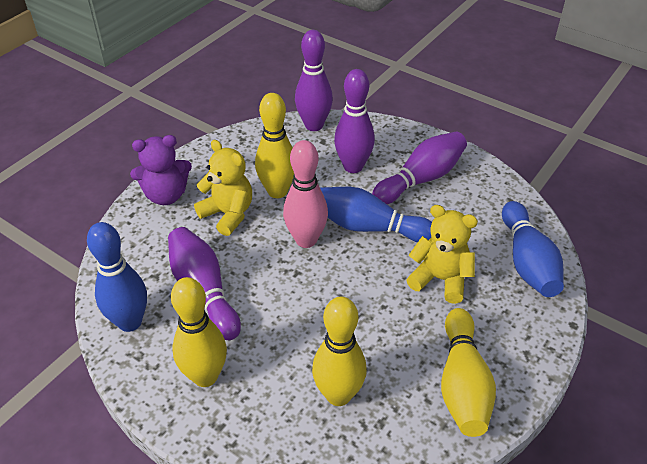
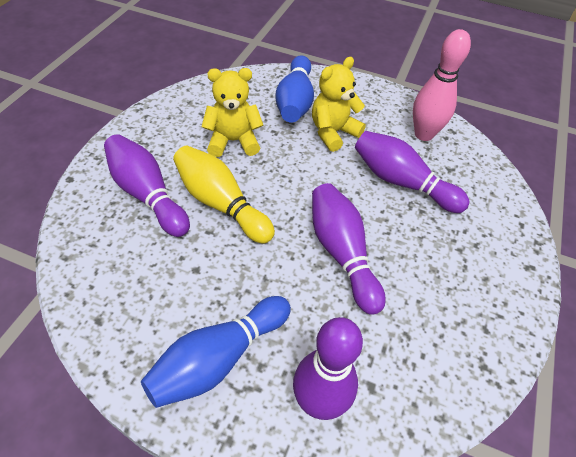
blue bowling pin: 3 -> 2
purple teddy bear: 1 -> 0
yellow bowling pin: 4 -> 1

